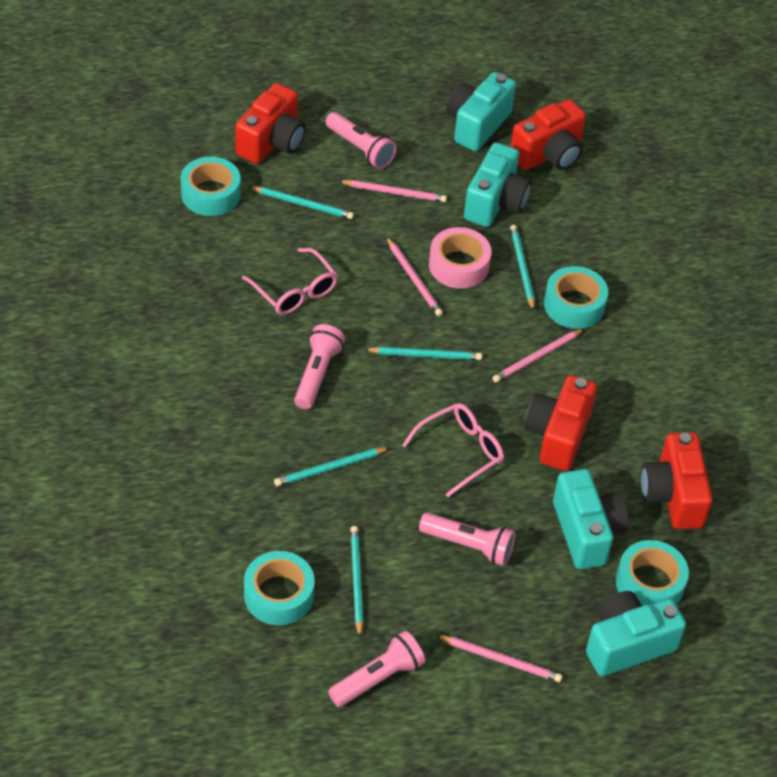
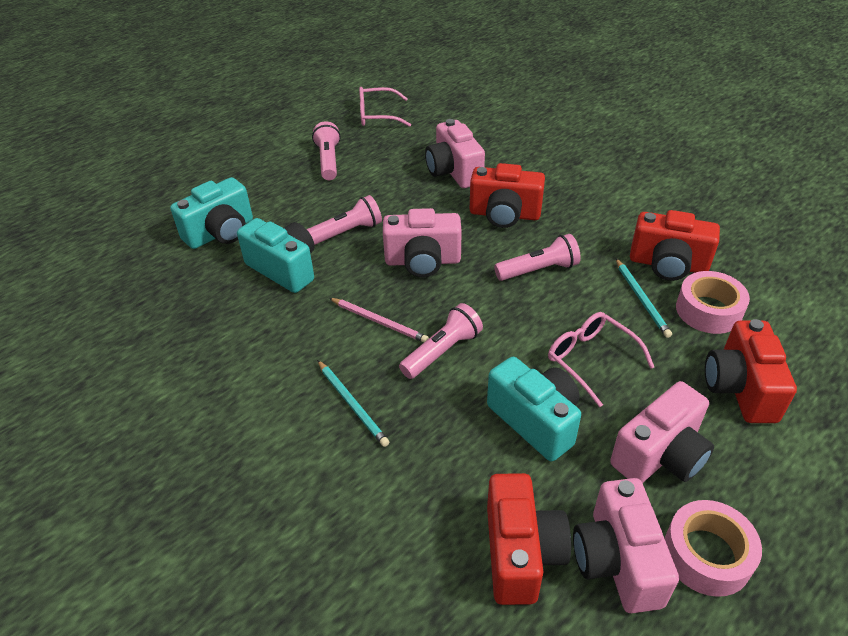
pink camera: 0 -> 4
pink pencil: 4 -> 1
pink tape: 1 -> 2
turquoise camera: 4 -> 3
turquoise pencil: 5 -> 2
turquoise tape: 4 -> 0

